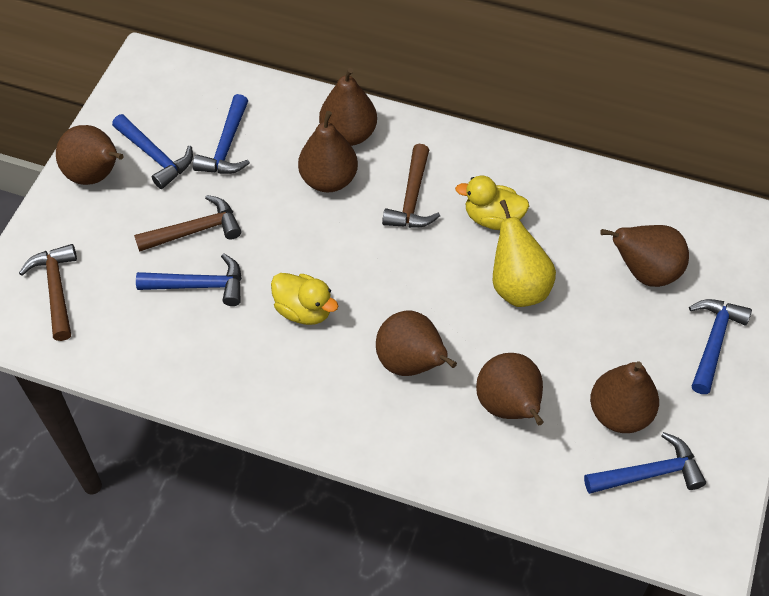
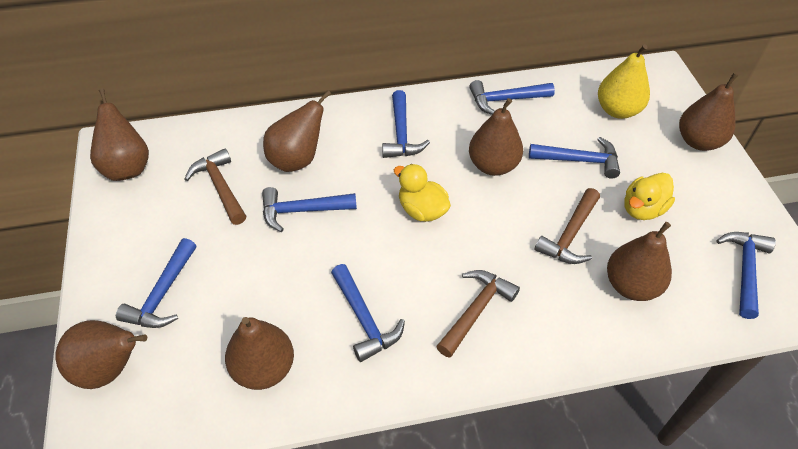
blue hammer: 5 -> 7

